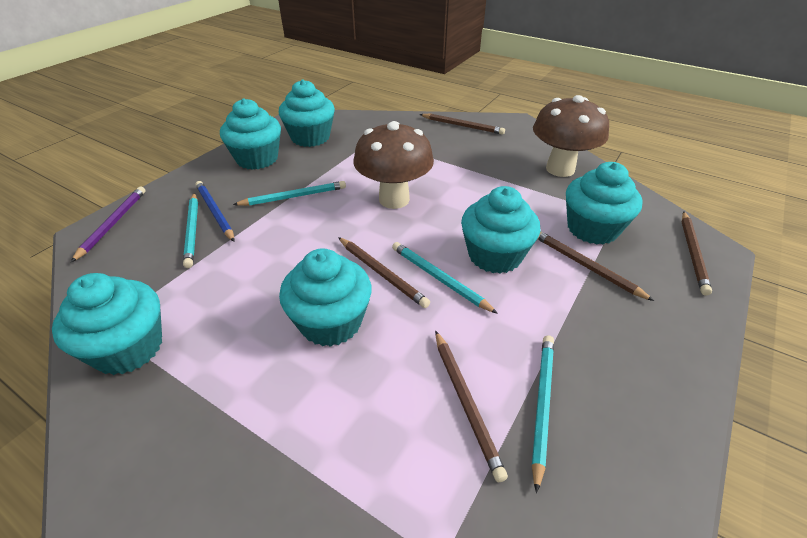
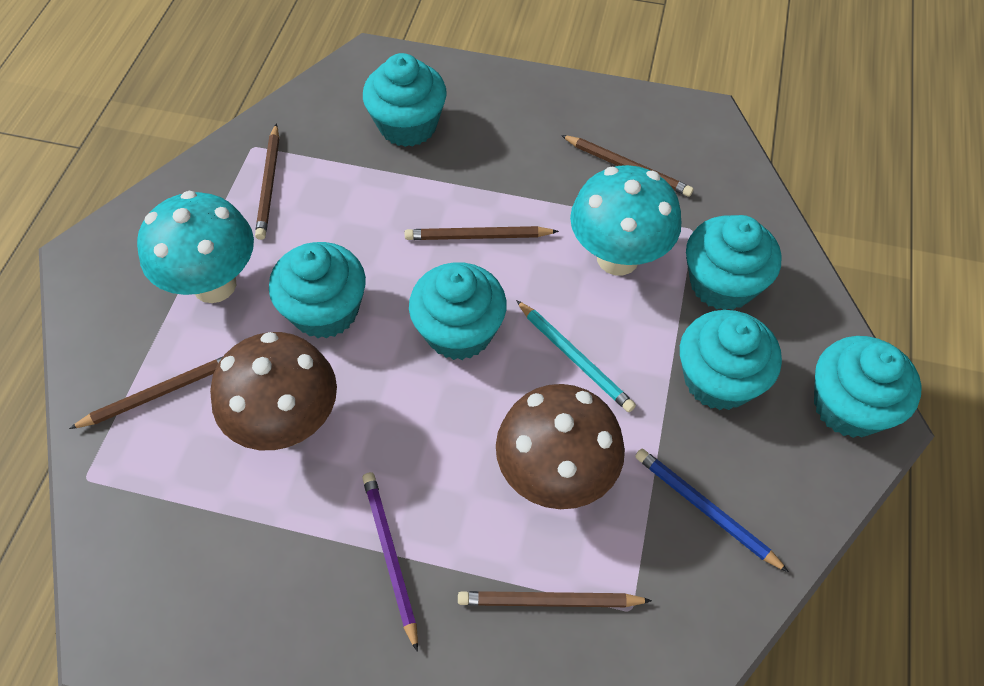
turquoise mushroom: 0 -> 2
turquoise pencil: 4 -> 1

